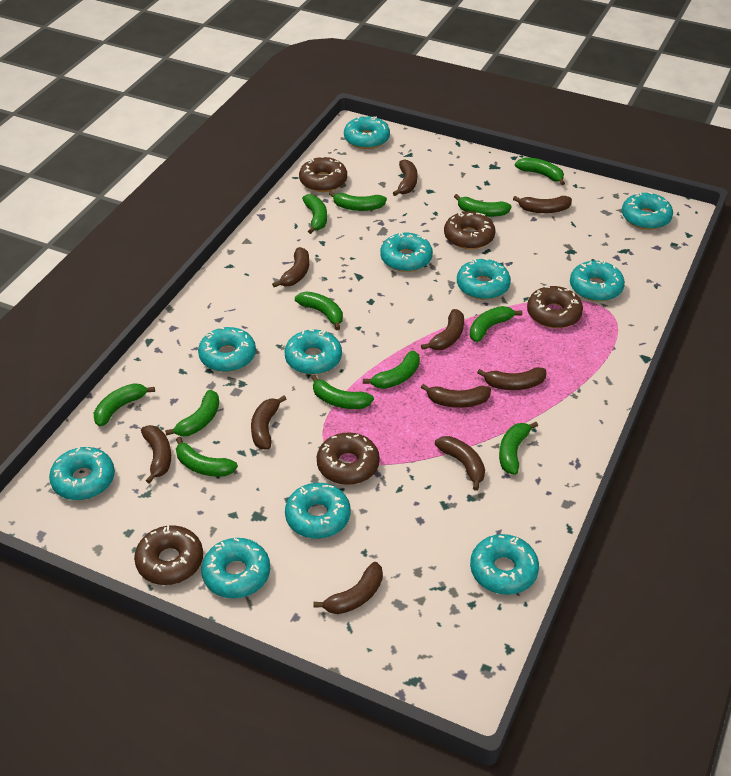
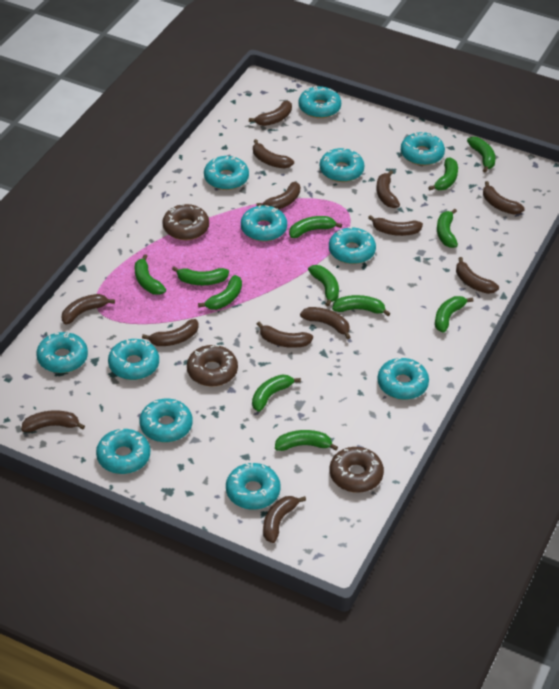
brown banana: 10 -> 13
brown donut: 5 -> 3
turquoise donut: 11 -> 12

